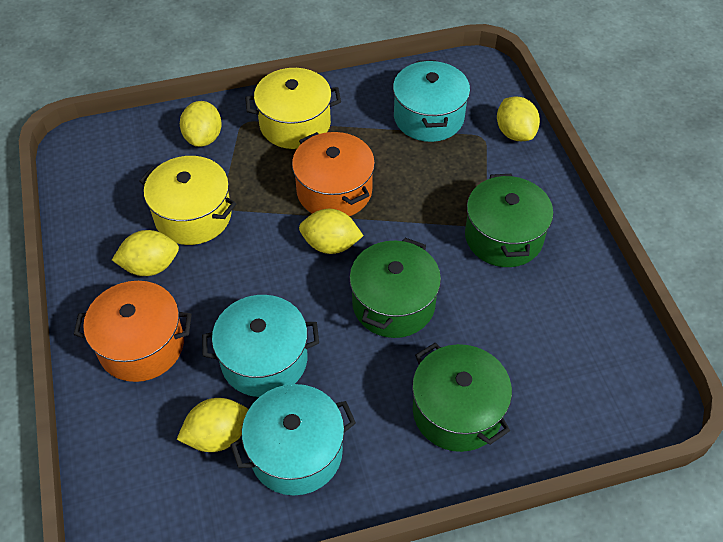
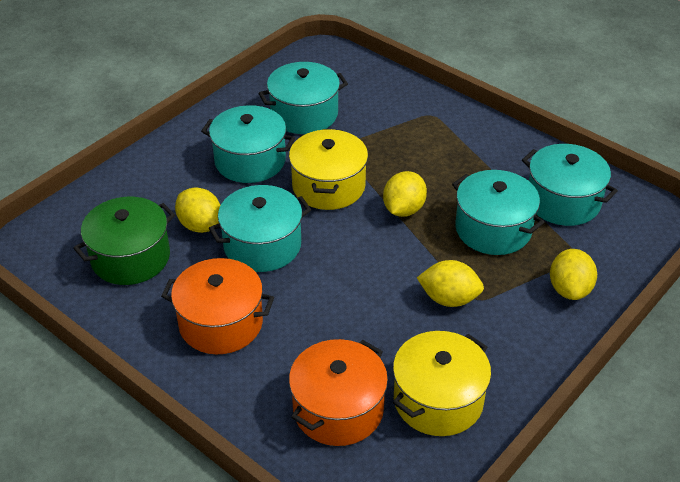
green pot: 3 -> 1
turquoise pot: 3 -> 5
yellow lemon: 5 -> 4

